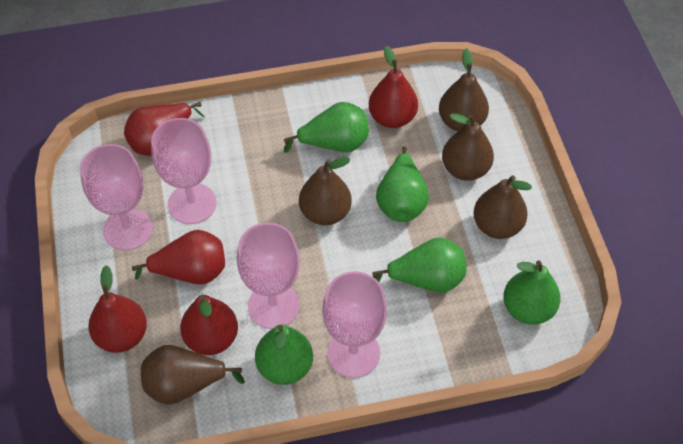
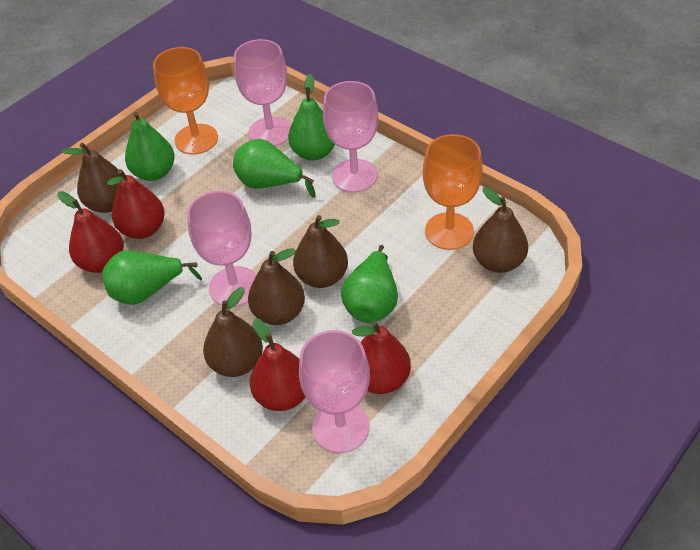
orange goblet: 0 -> 2
red pear: 5 -> 4

